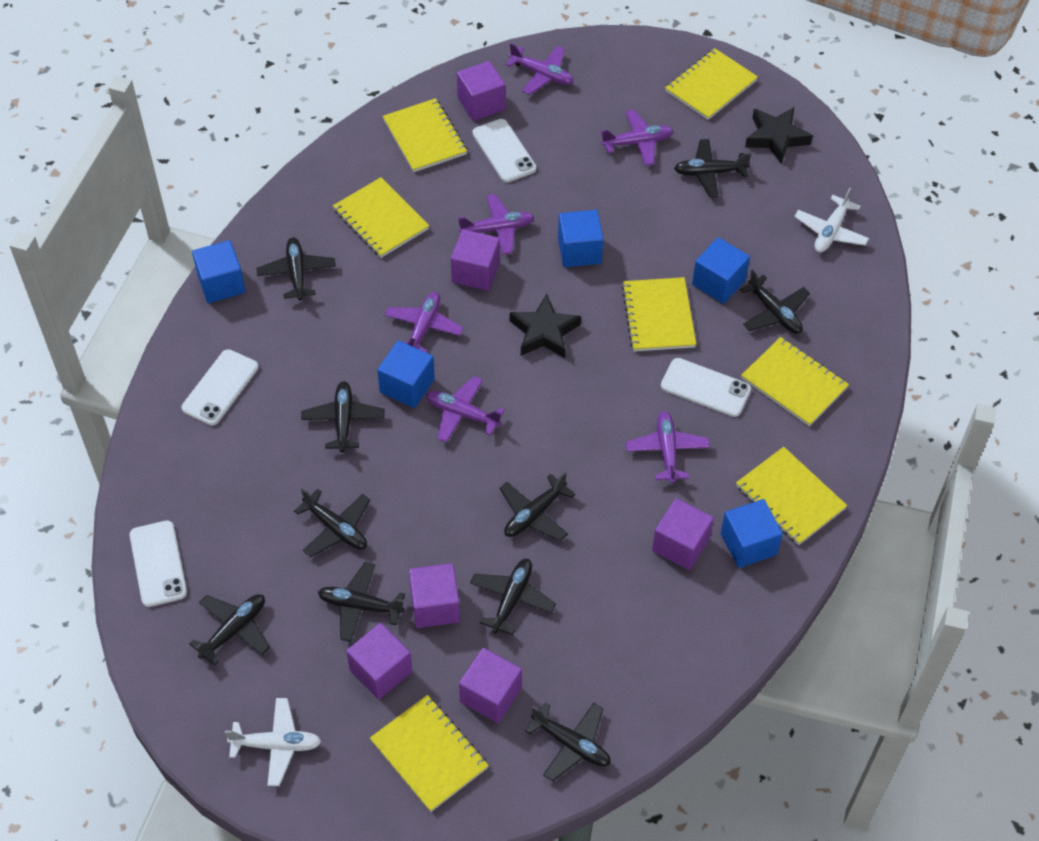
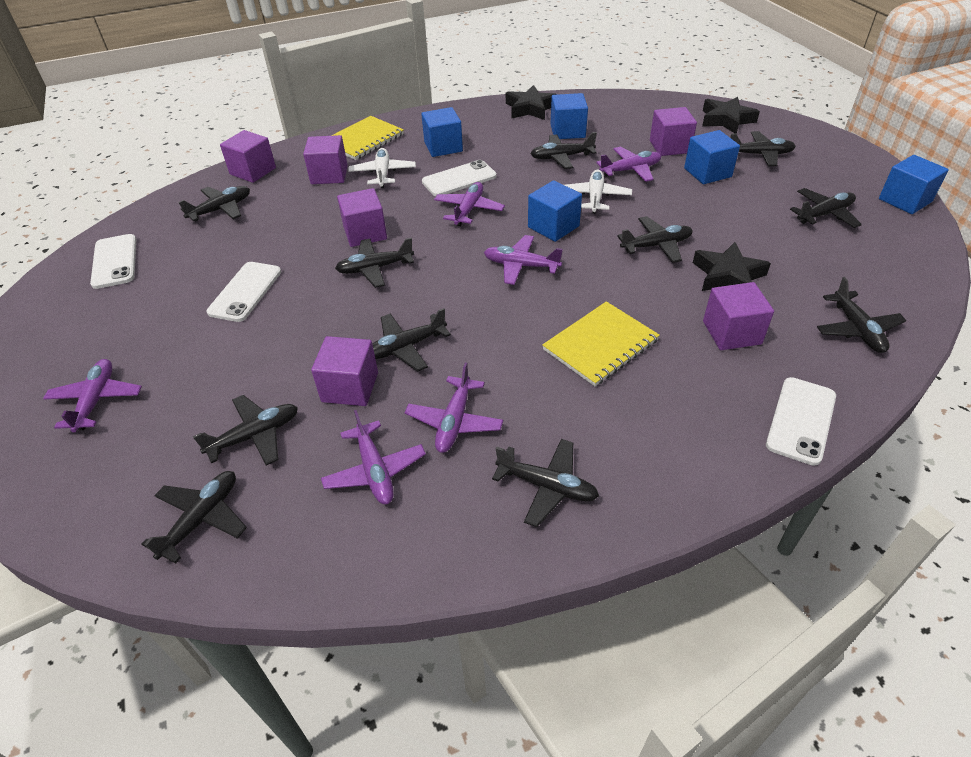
black plane: 10 -> 11
black star: 2 -> 3
yellow notebook: 7 -> 2

